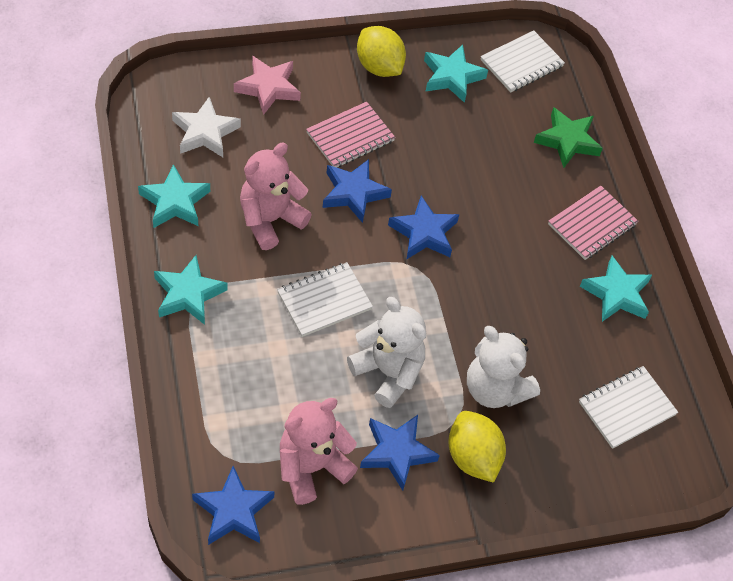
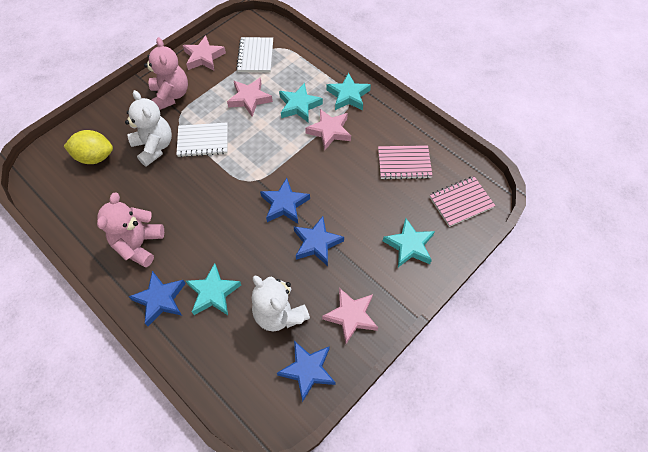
green star: 1 -> 0
pink star: 1 -> 4
white notebook: 3 -> 2
white star: 1 -> 0
yellow lemon: 2 -> 1

